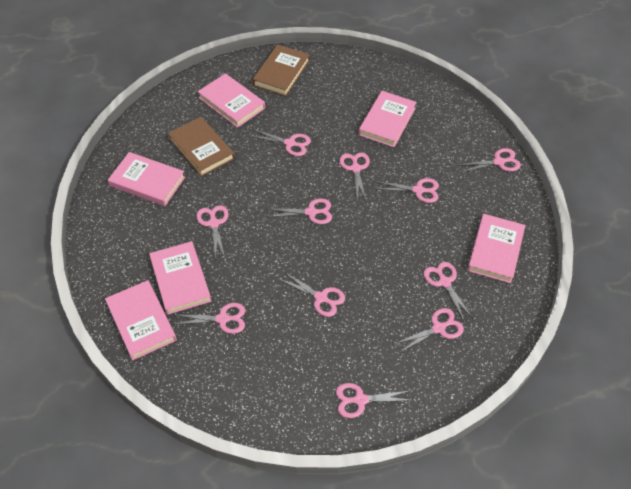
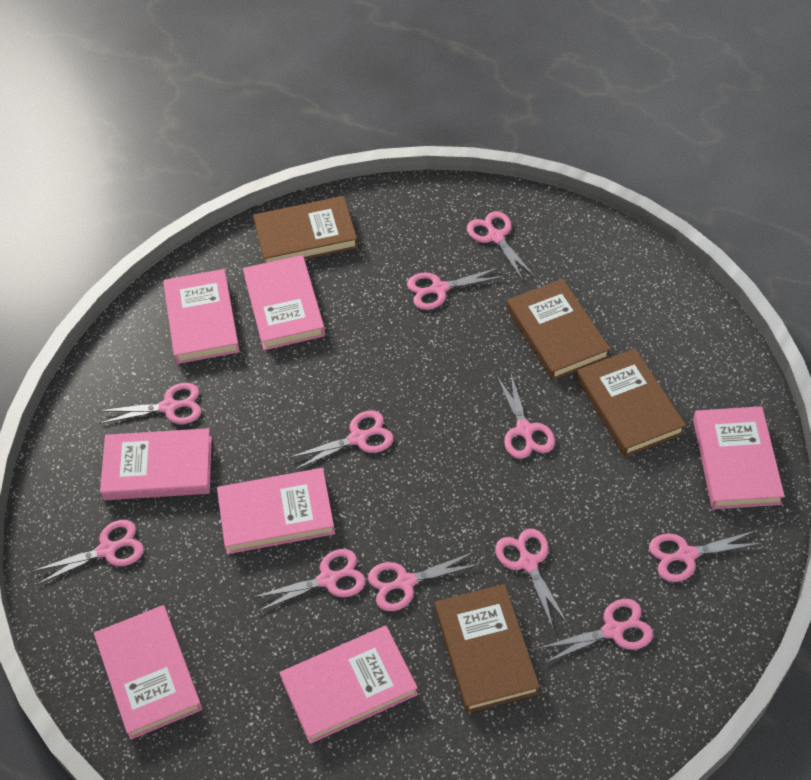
brown book: 2 -> 4
pink book: 6 -> 7

